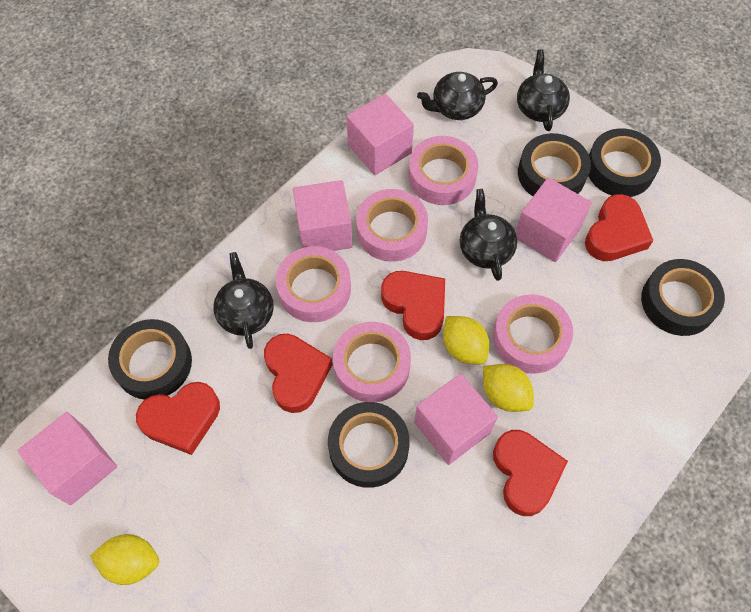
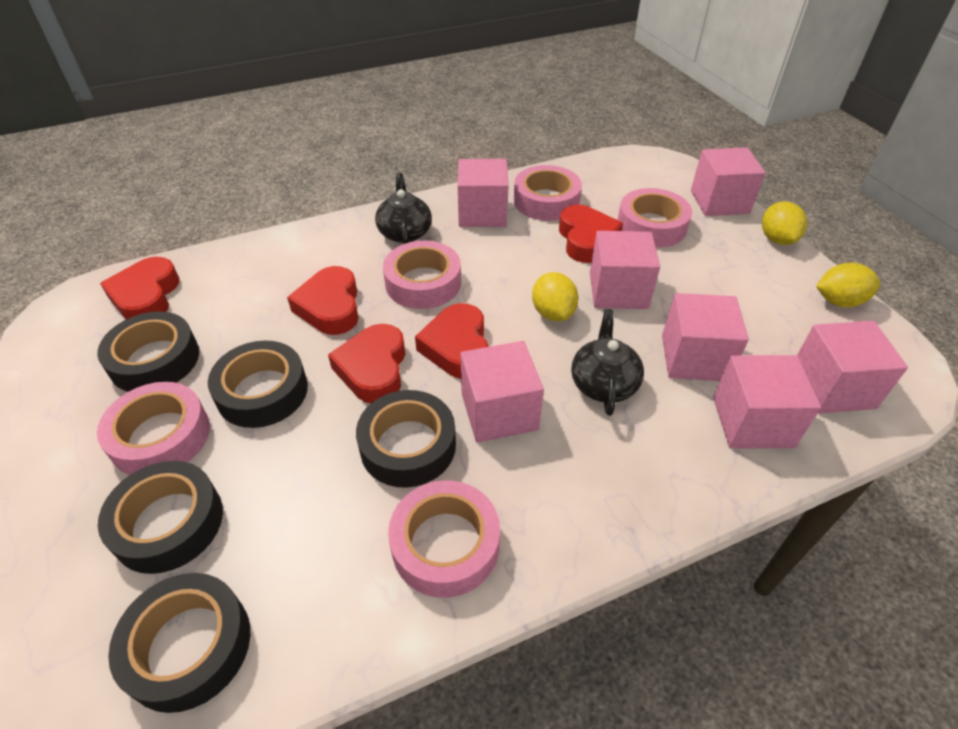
black teapot: 4 -> 2
pink cube: 5 -> 7

